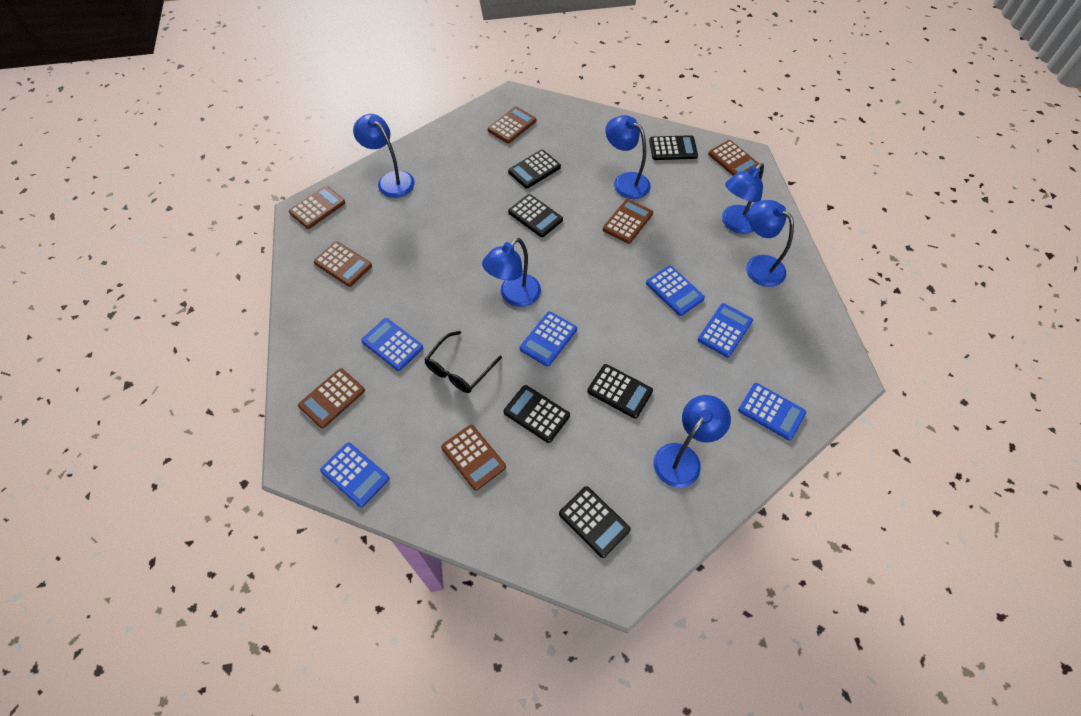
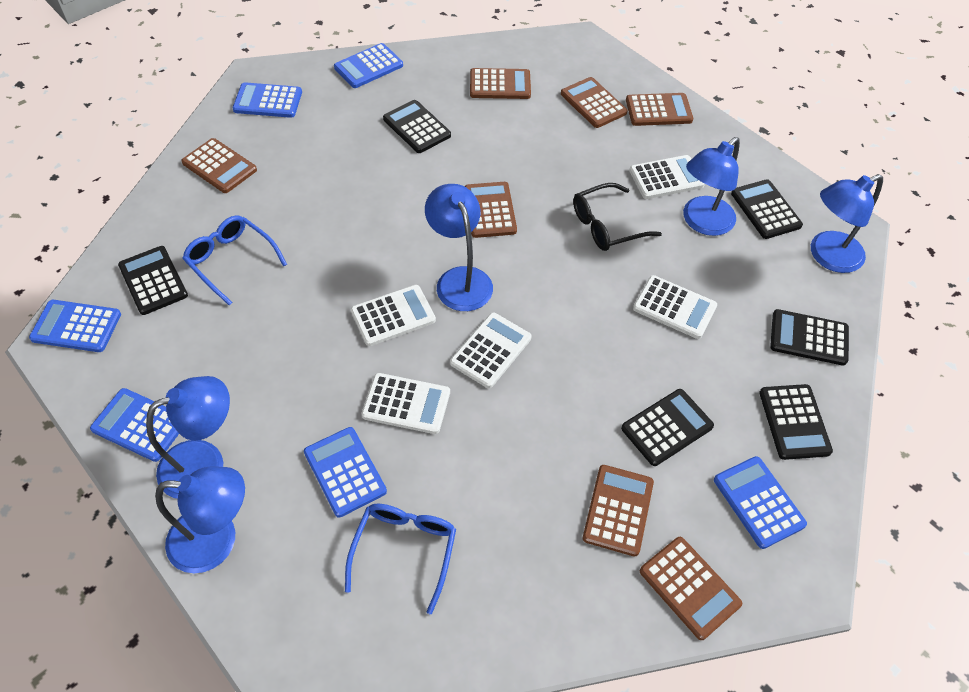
blue glasses: 0 -> 2
blue lamp: 6 -> 5
white calculator: 0 -> 5

